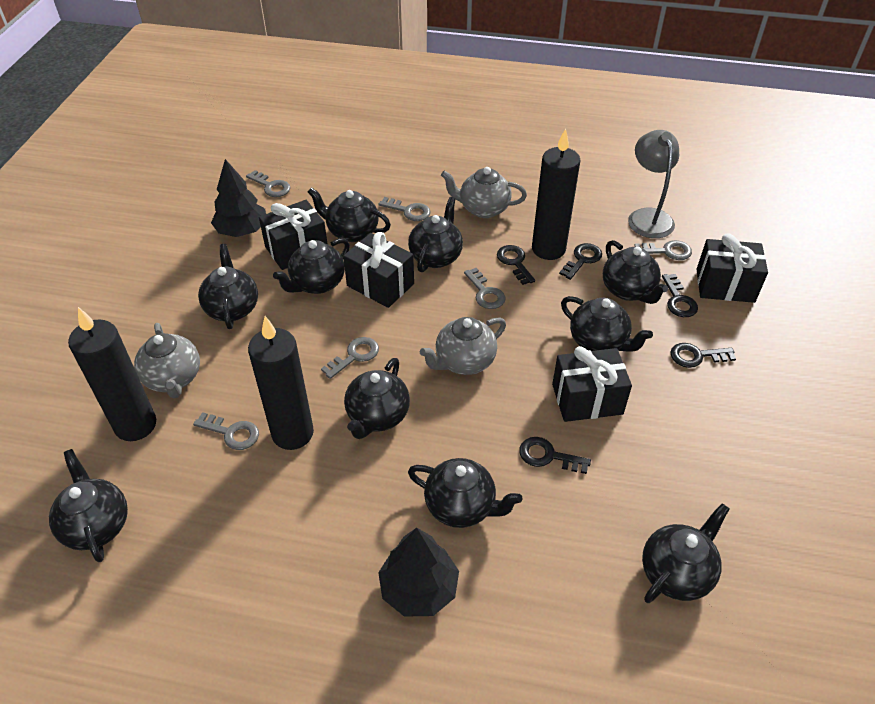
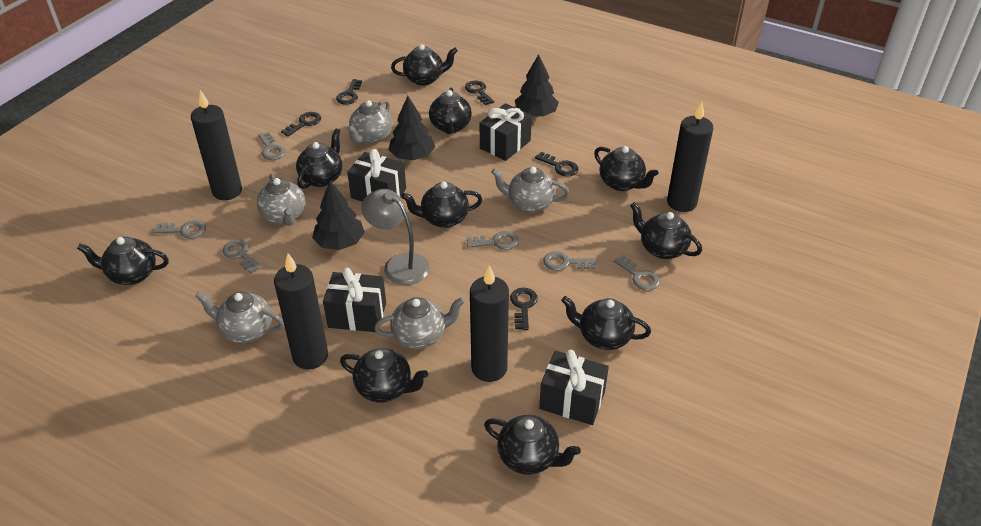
black candle: 3 -> 4
black tree: 2 -> 3
grey teapot: 3 -> 5

